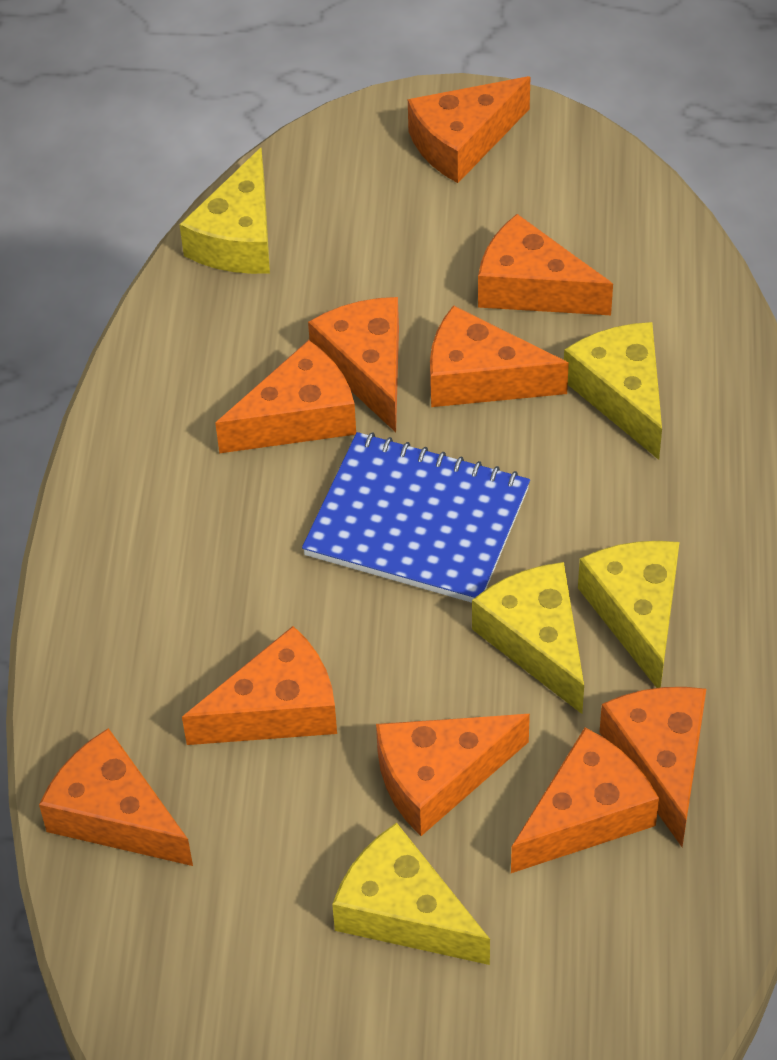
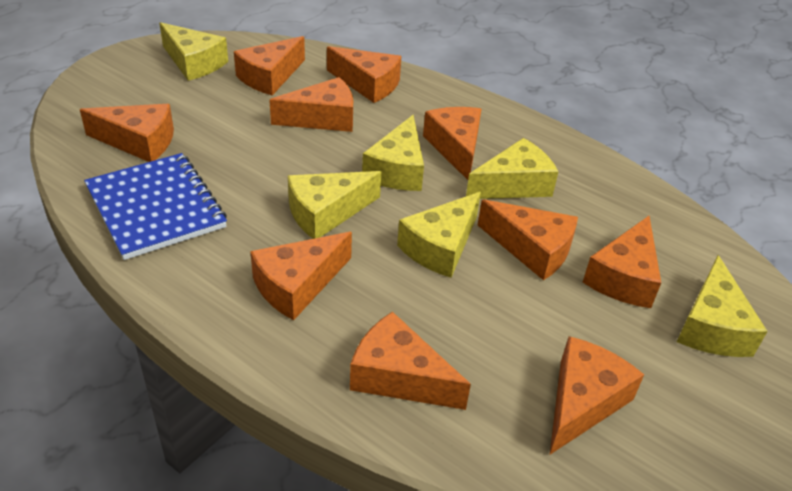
yellow cheese: 5 -> 6

